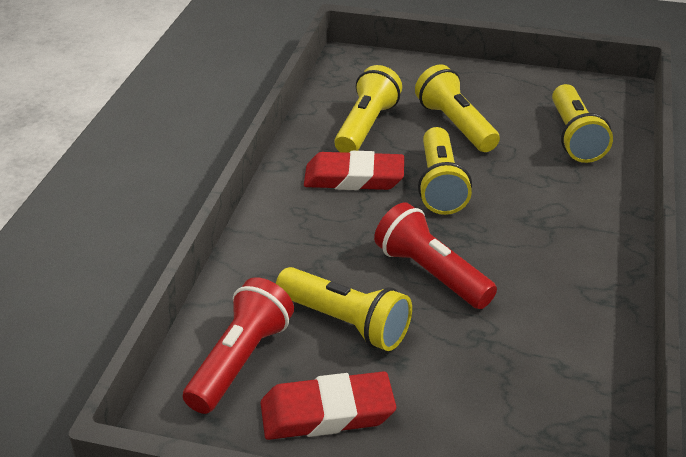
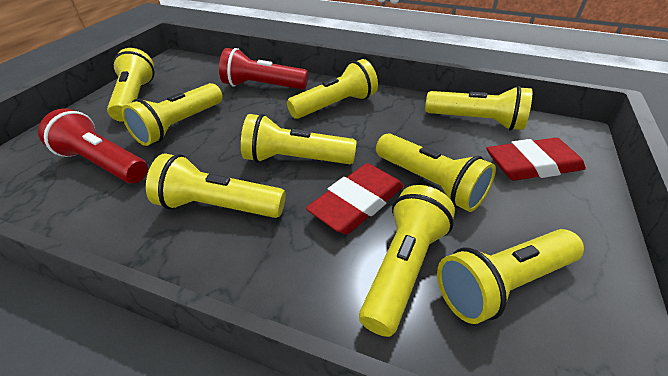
yellow flashlight: 5 -> 9

